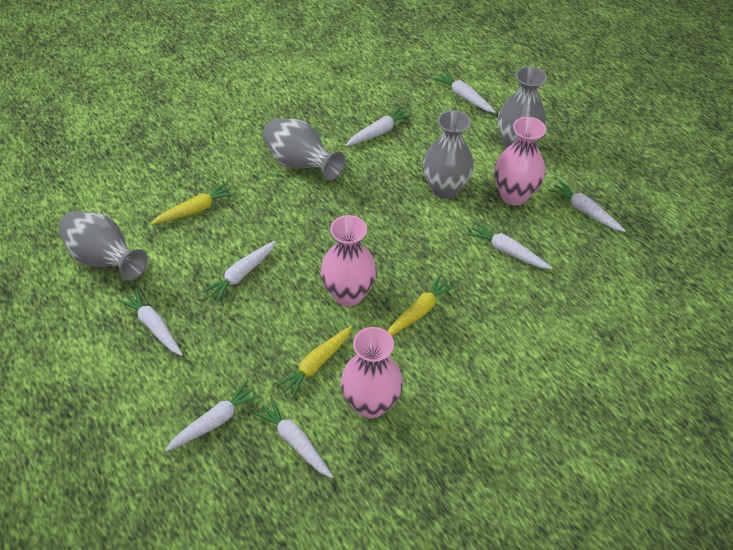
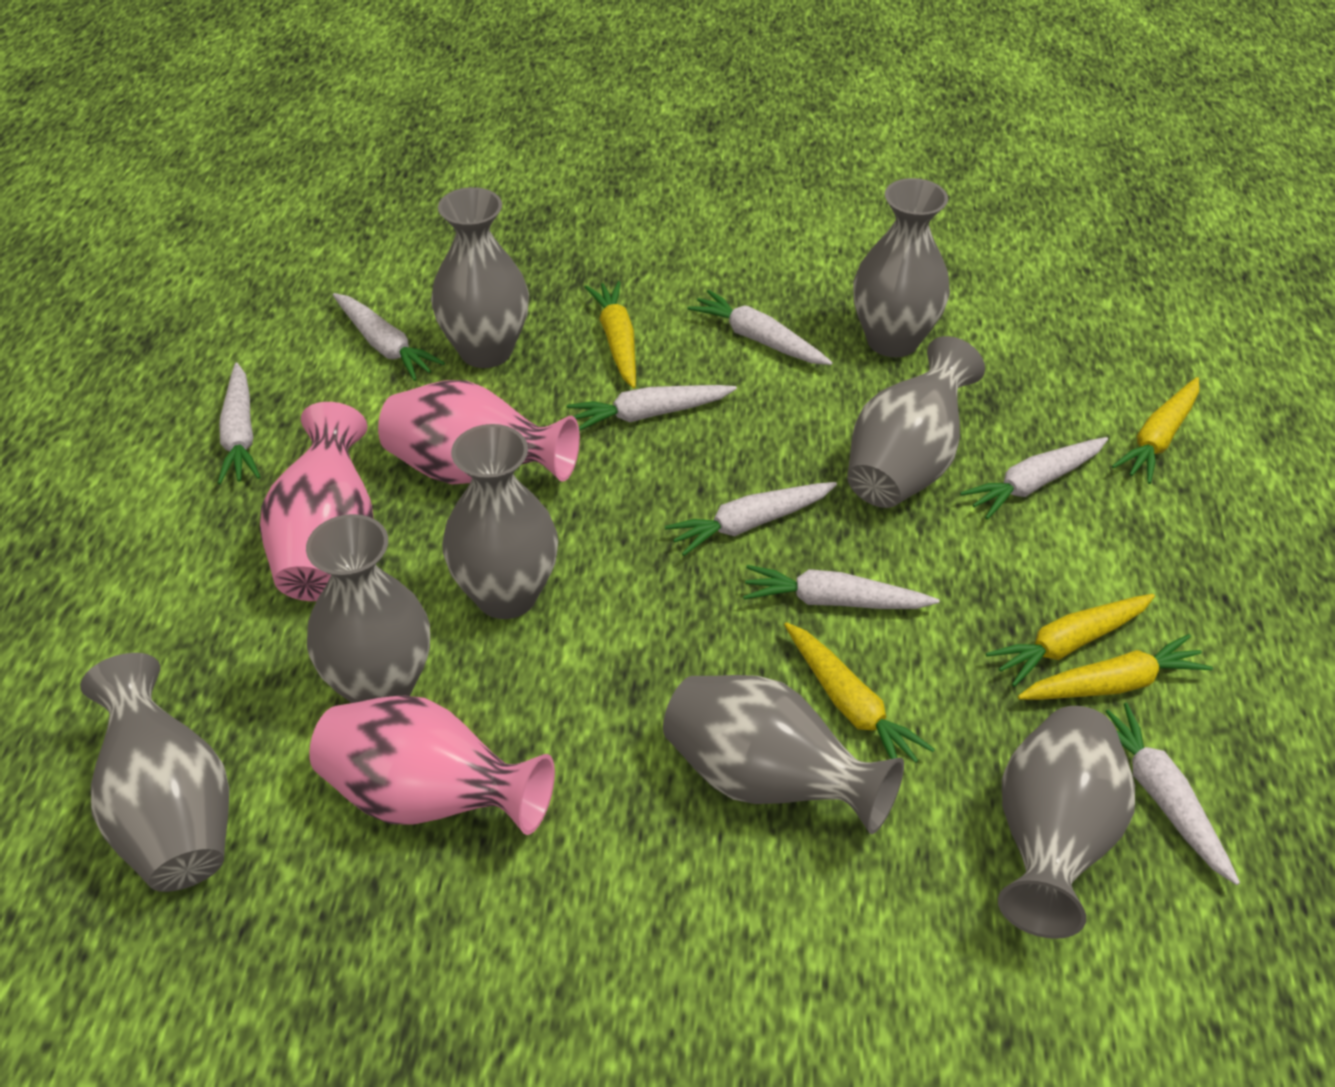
grey vase: 4 -> 8
yellow carrot: 3 -> 5

